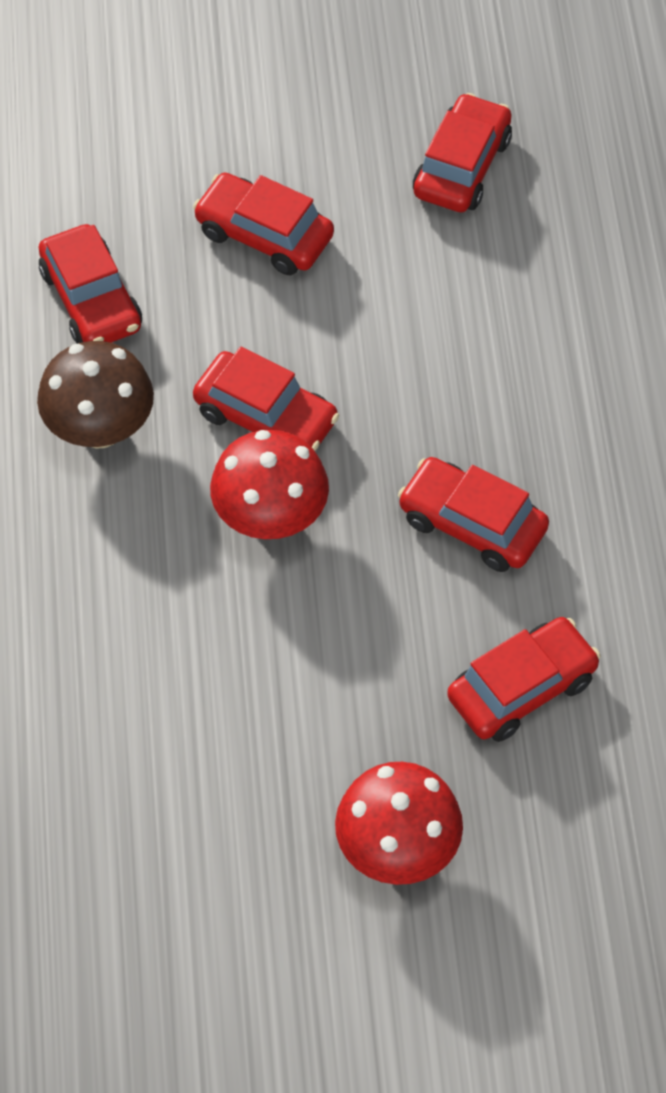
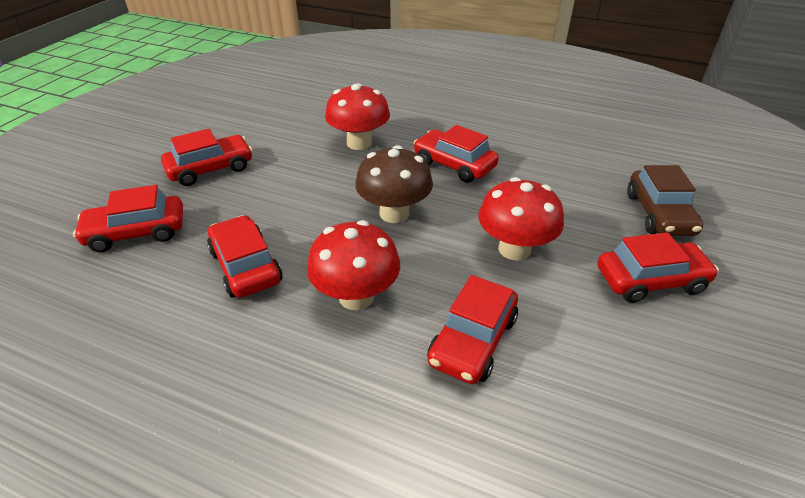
brown car: 0 -> 1
red mushroom: 2 -> 3

